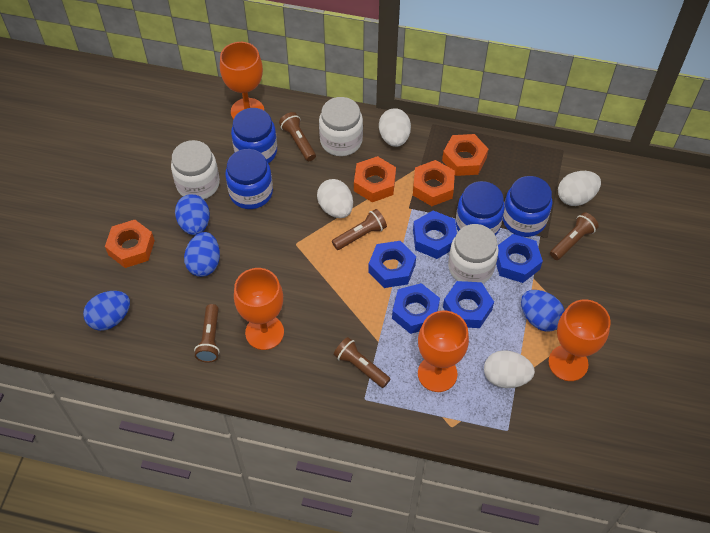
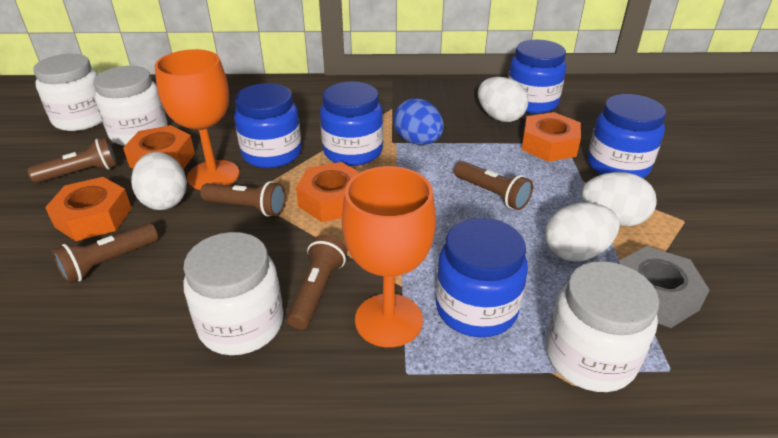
blue egg: 4 -> 1
blue jar: 4 -> 5
blue nut: 5 -> 0
grey nut: 0 -> 1
orange goblet: 4 -> 2
white jar: 3 -> 4

